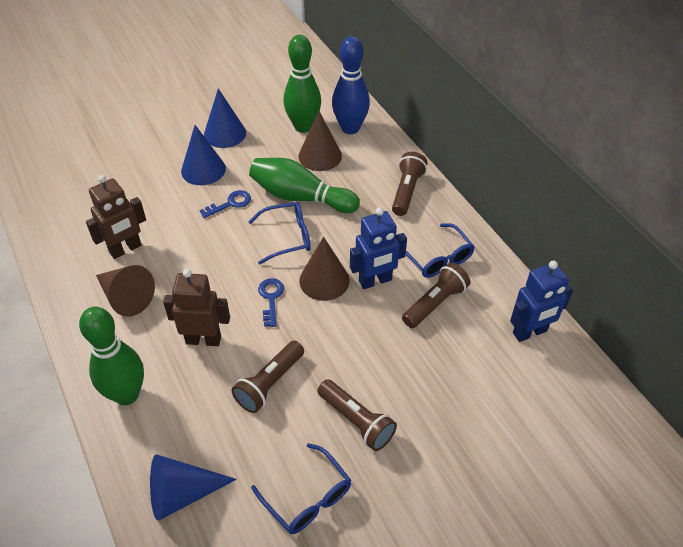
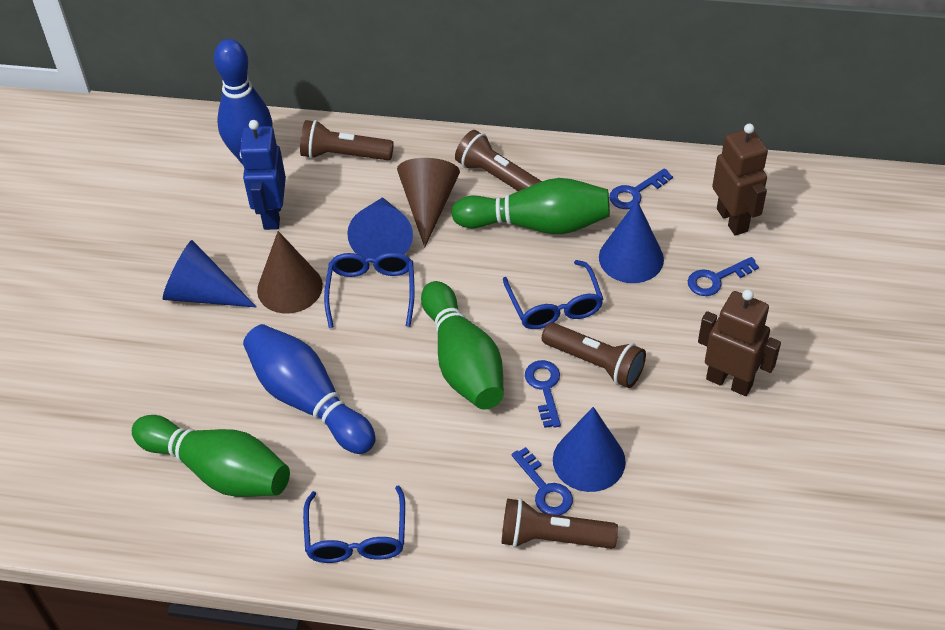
blue bowling pin: 1 -> 2
blue cone: 3 -> 4
blue key: 2 -> 4
blue robot: 2 -> 1
brown cone: 3 -> 2

